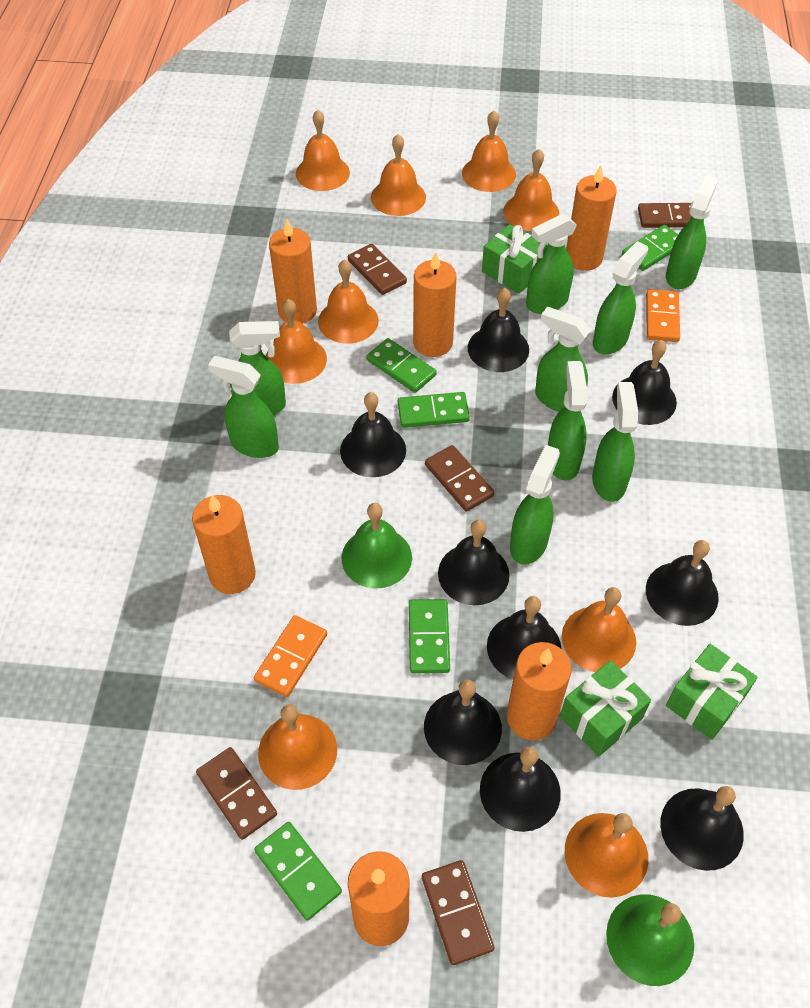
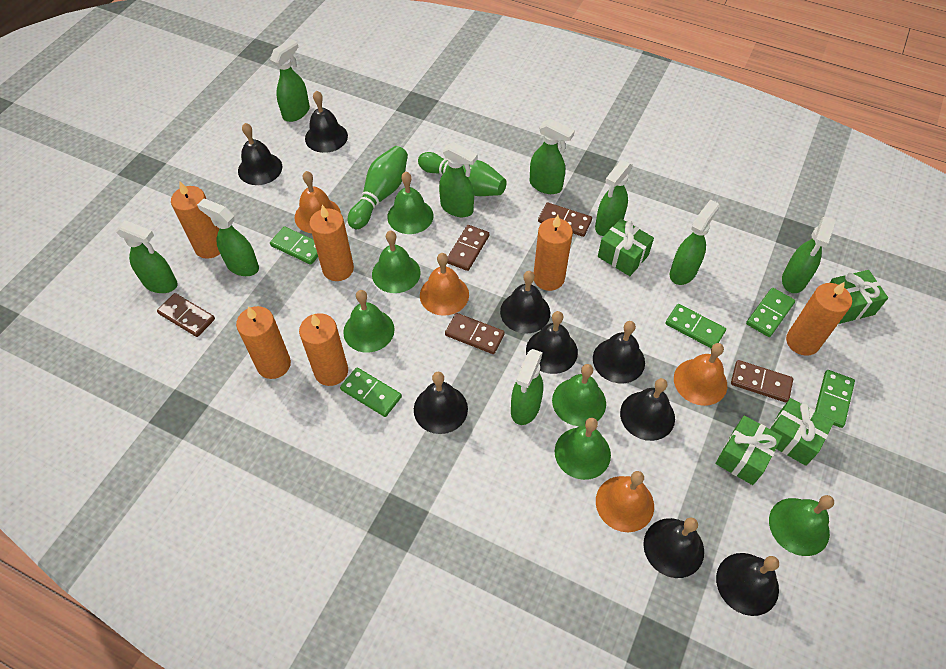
green bell: 2 -> 6
green bowling pin: 0 -> 2
green gift: 3 -> 4
orange bell: 9 -> 4
orange domino: 2 -> 0

